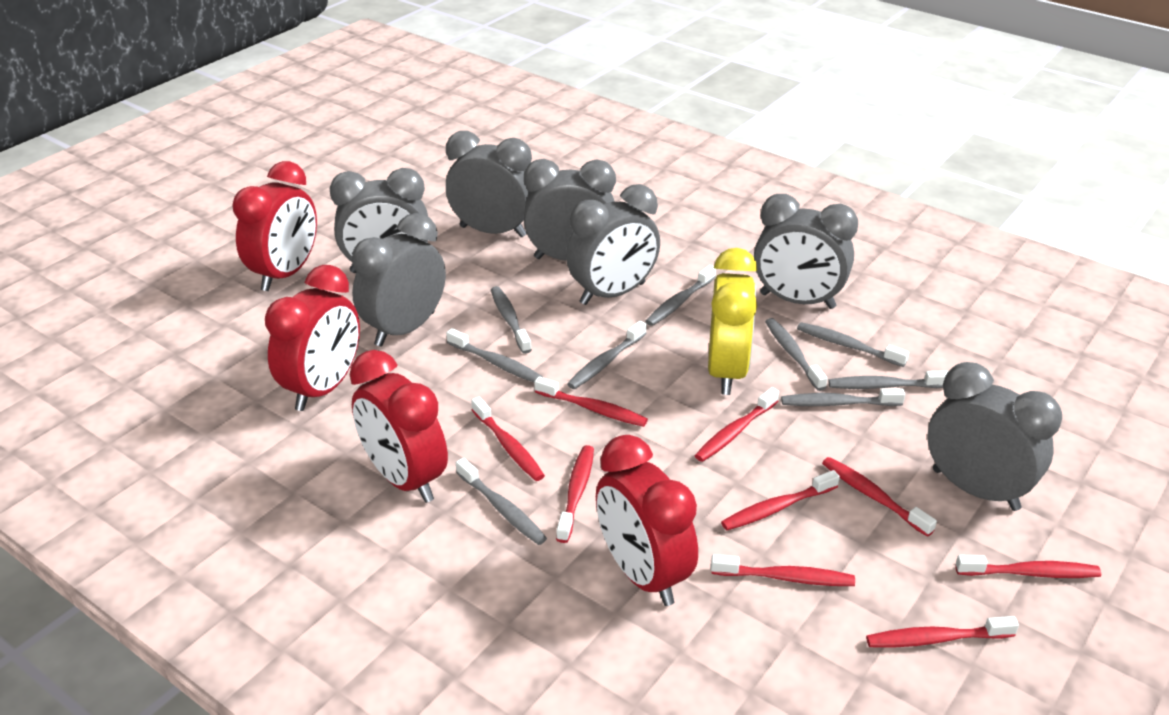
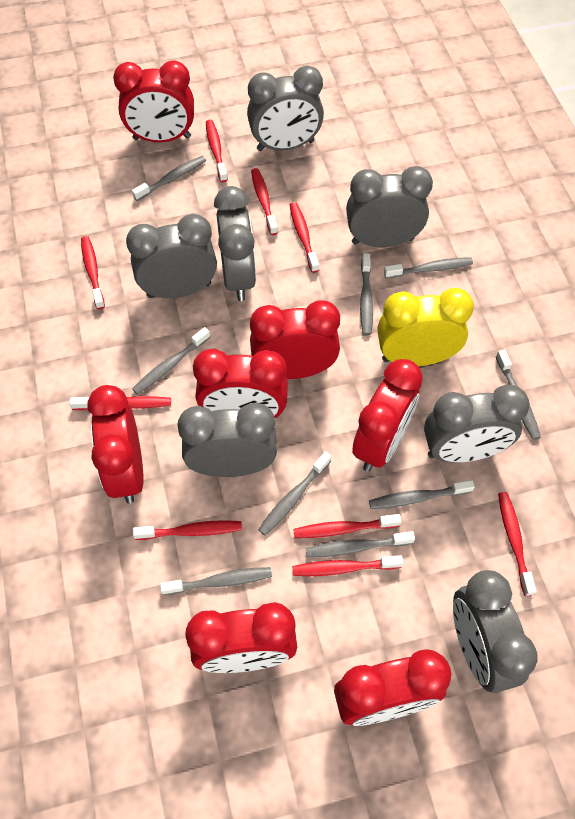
red clock: 4 -> 7

